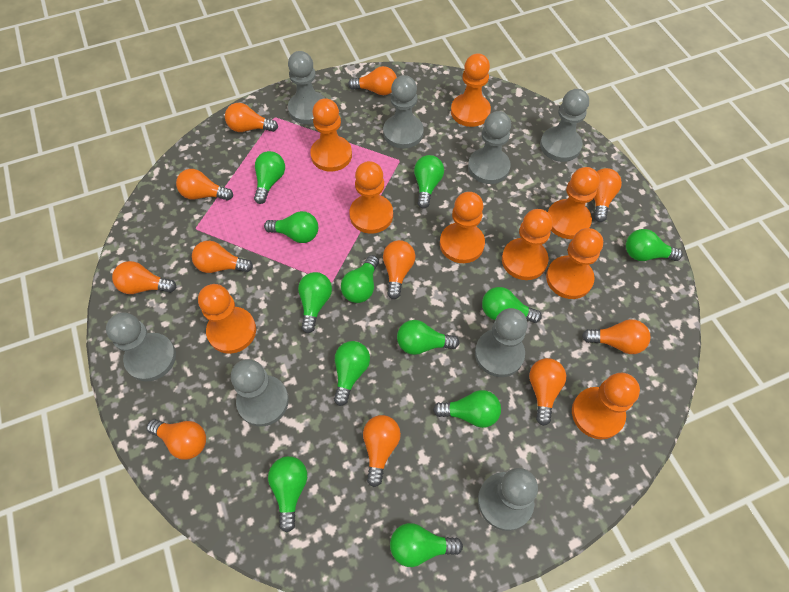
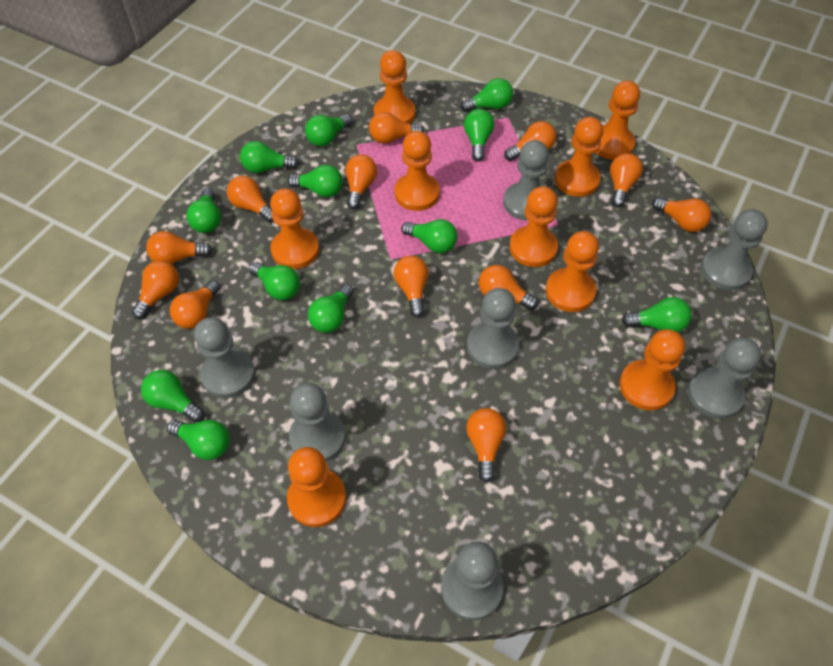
grey pawn: 8 -> 7
orange light bulb: 11 -> 12

